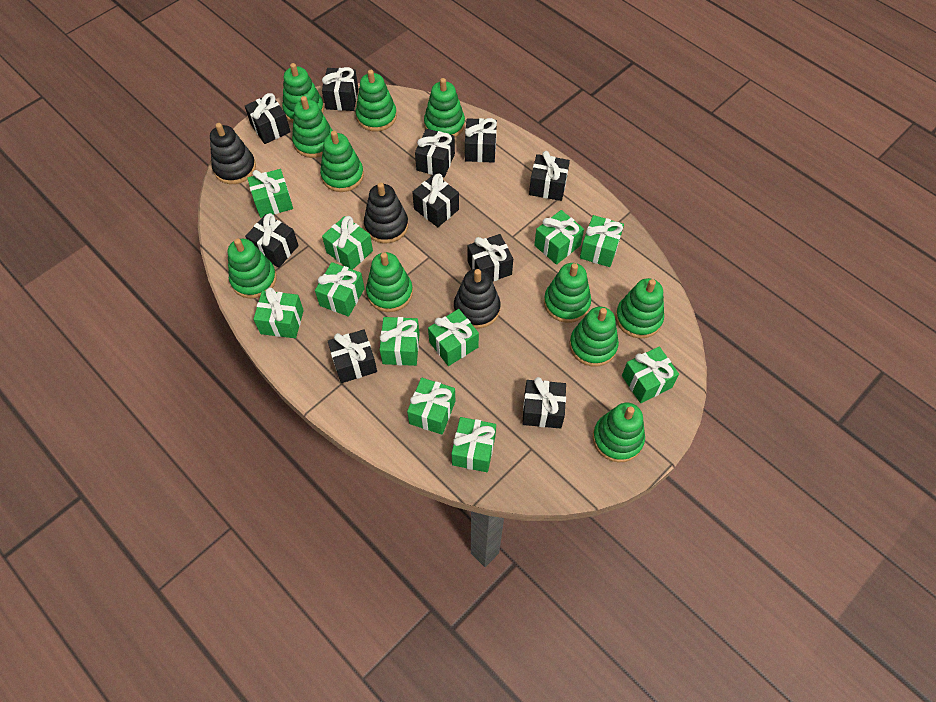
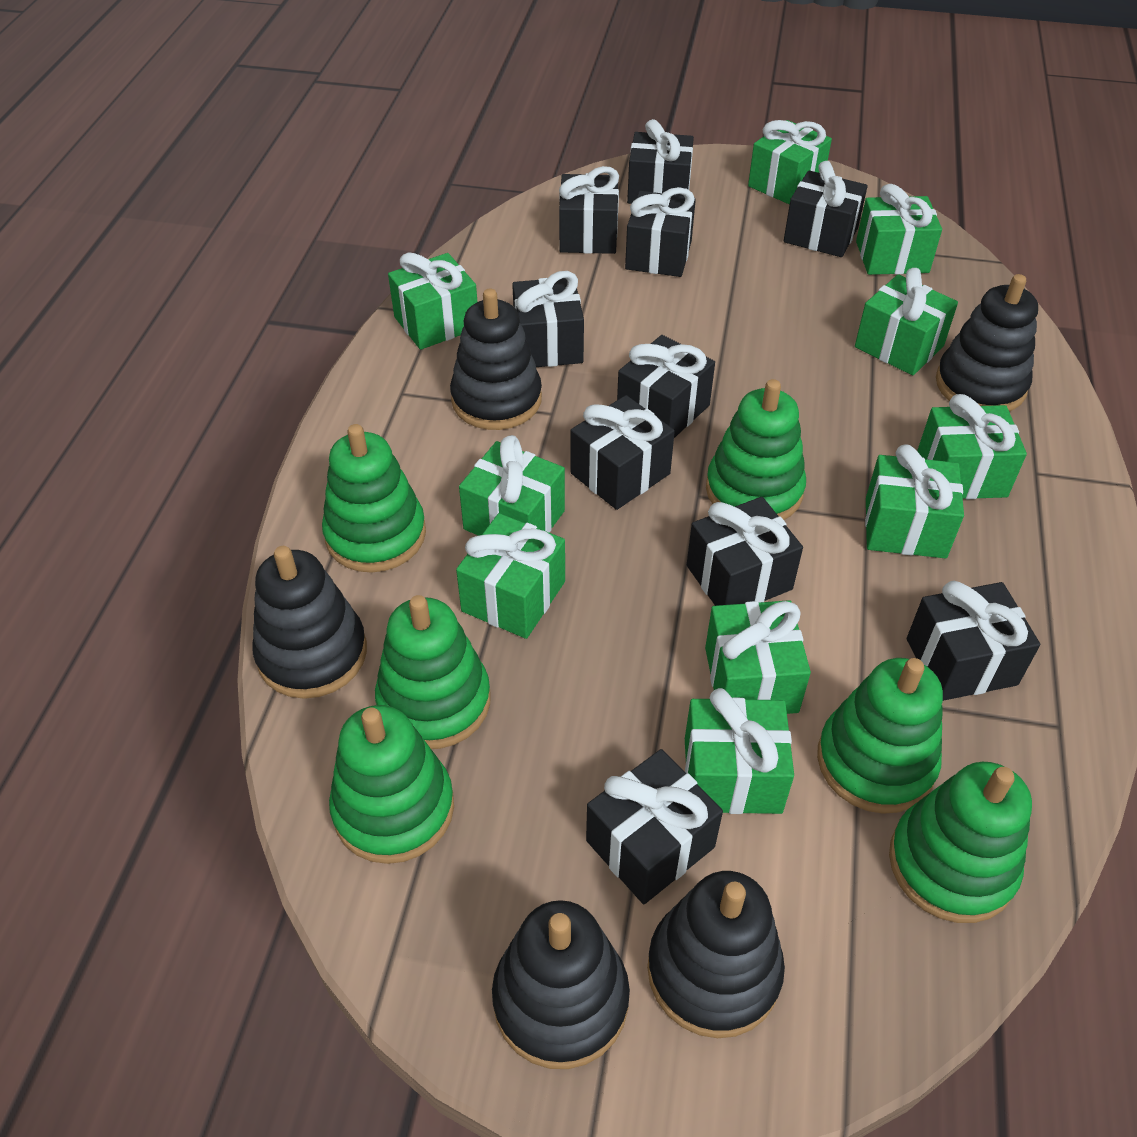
black stacking toy: 3 -> 5
green gift: 11 -> 10
green stacking toy: 11 -> 6

